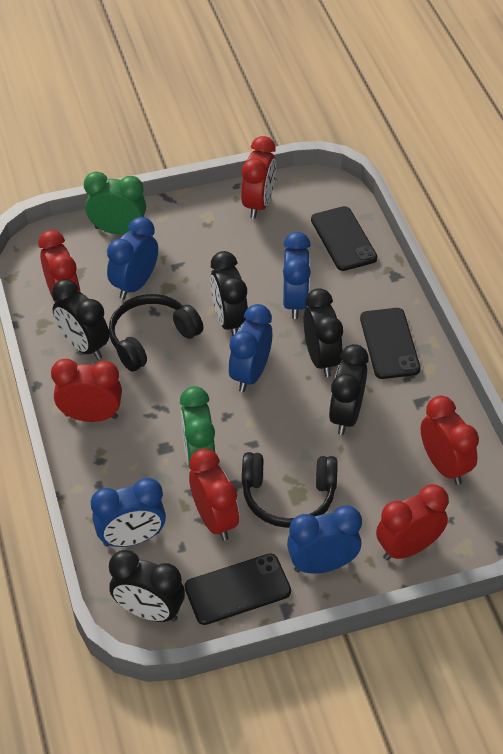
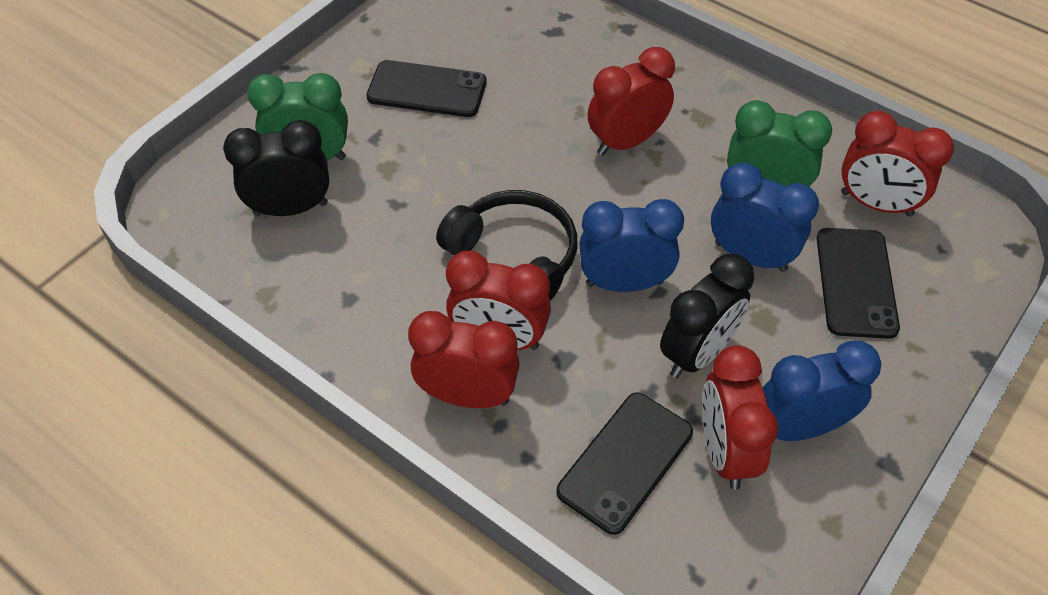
black clock: 5 -> 2
black headphones: 2 -> 1
blue clock: 5 -> 3
red clock: 6 -> 5

